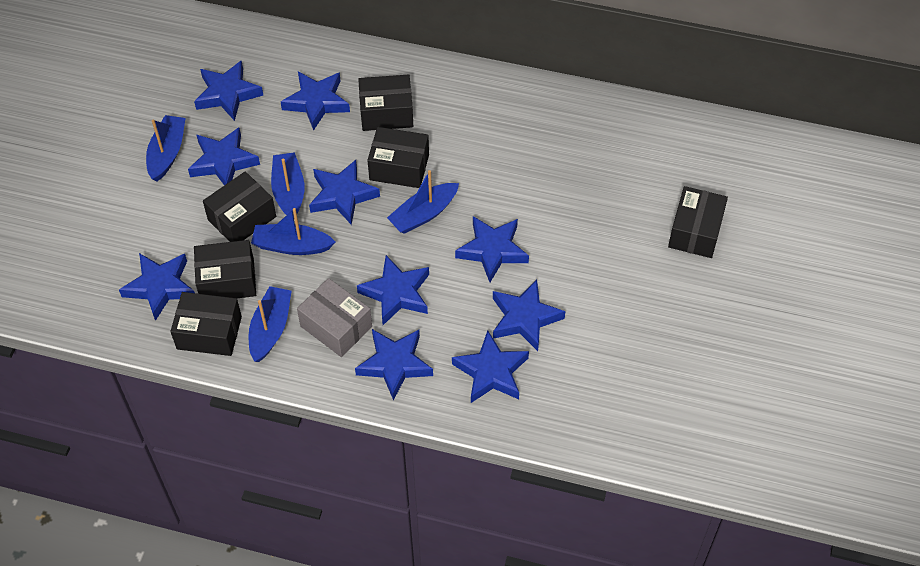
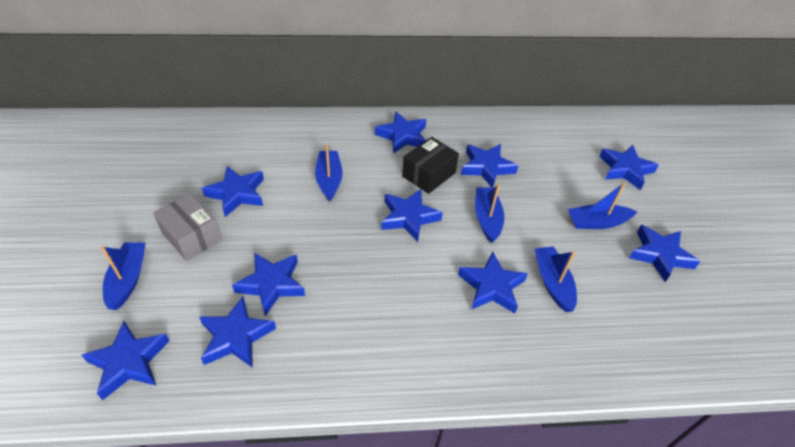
black box: 6 -> 1

